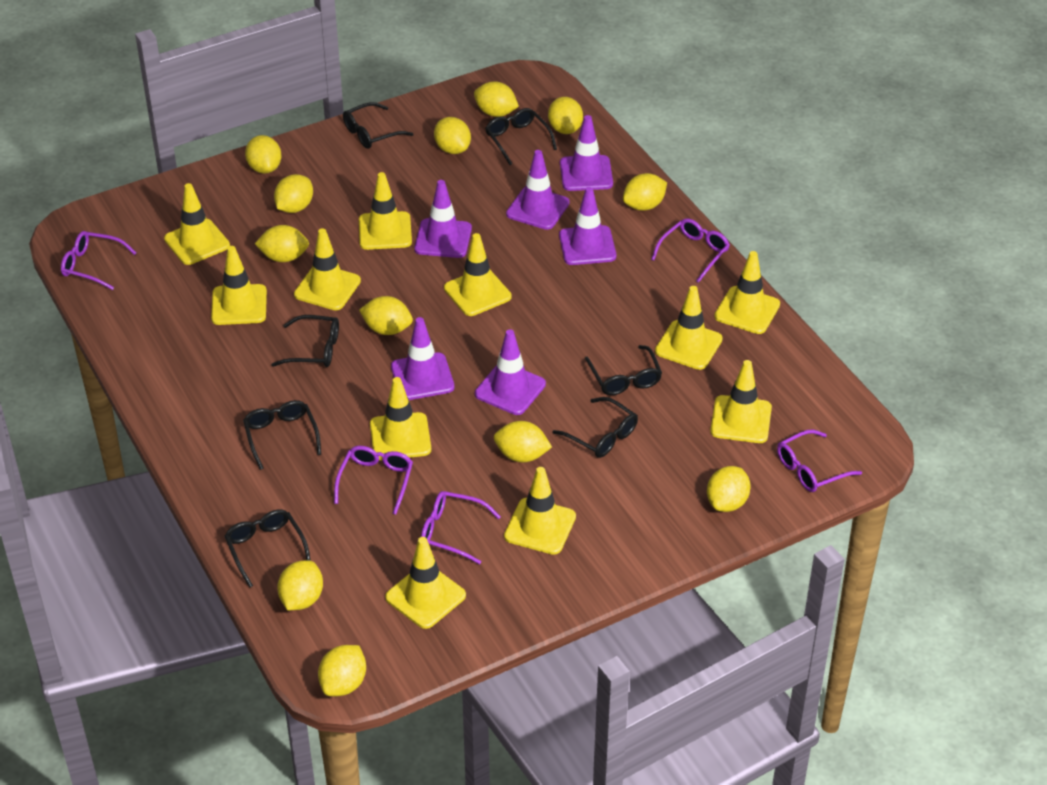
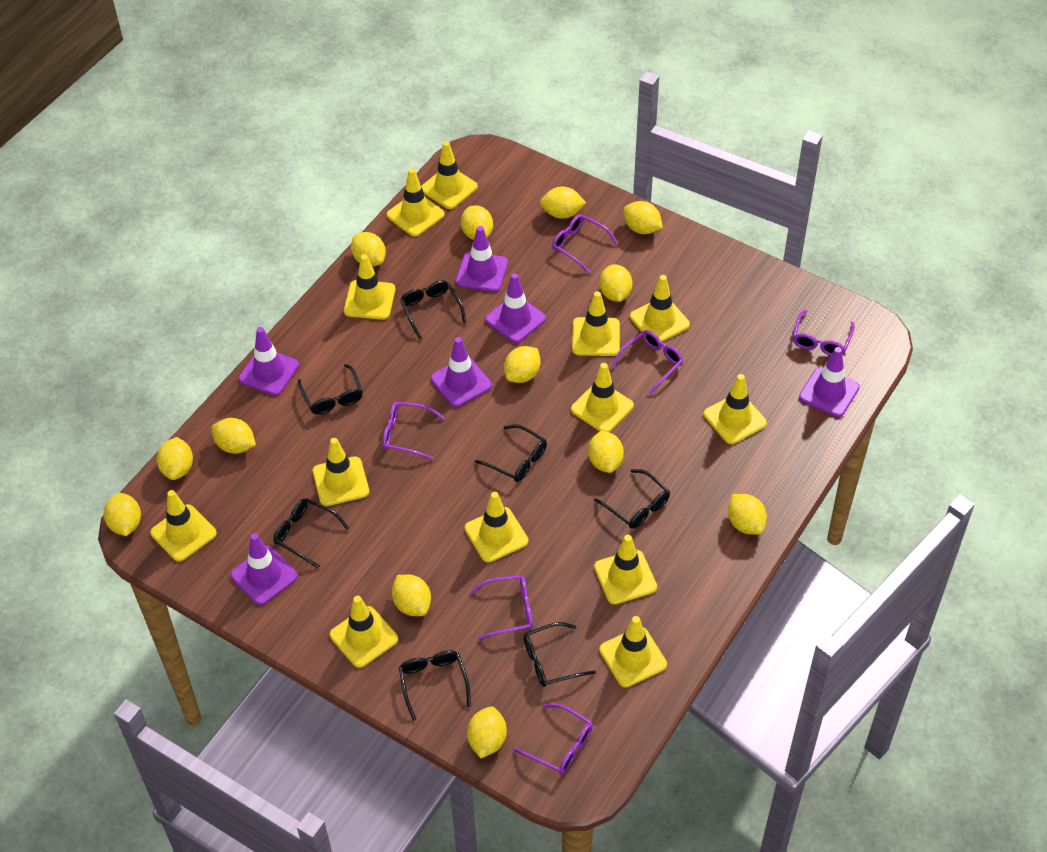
purple glasses: 5 -> 6
yellow lemon: 12 -> 13
yellow traffic cone: 11 -> 13

